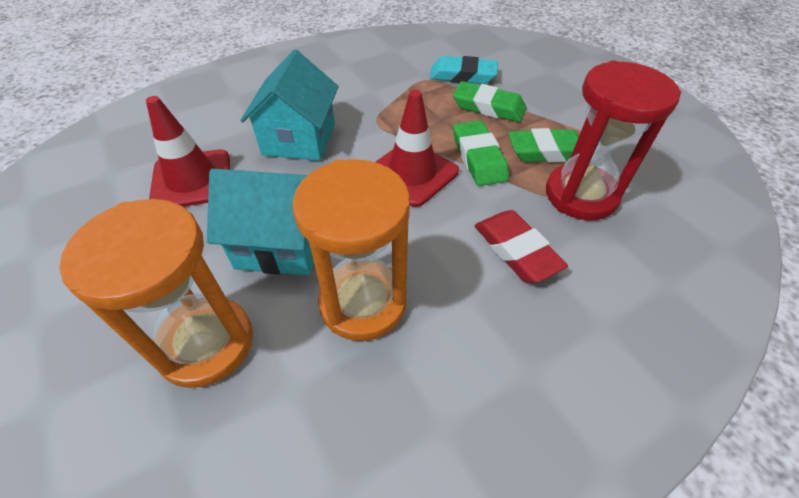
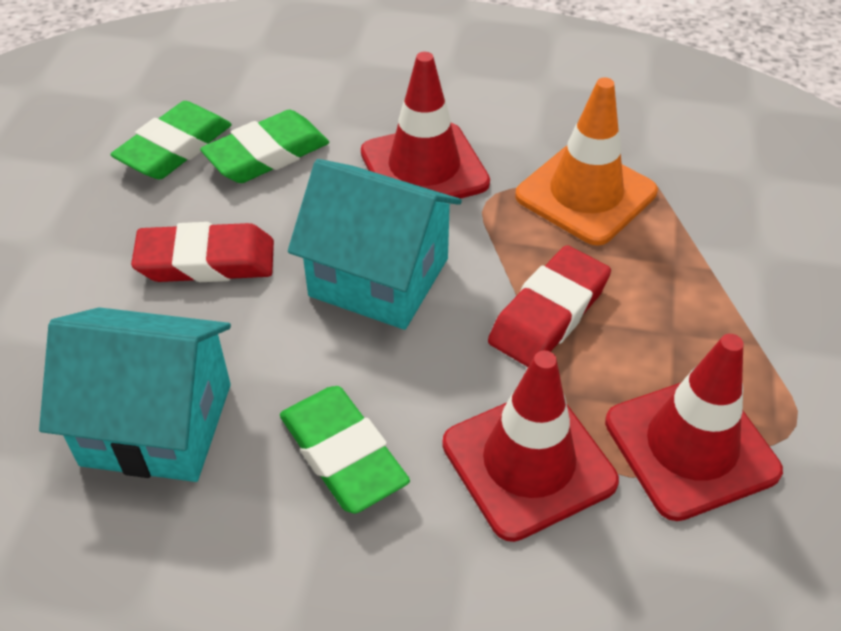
orange hourglass: 2 -> 0
orange traffic cone: 0 -> 1
red eraser: 1 -> 2
red hourglass: 1 -> 0
red traffic cone: 2 -> 3
turquoise eraser: 1 -> 0

